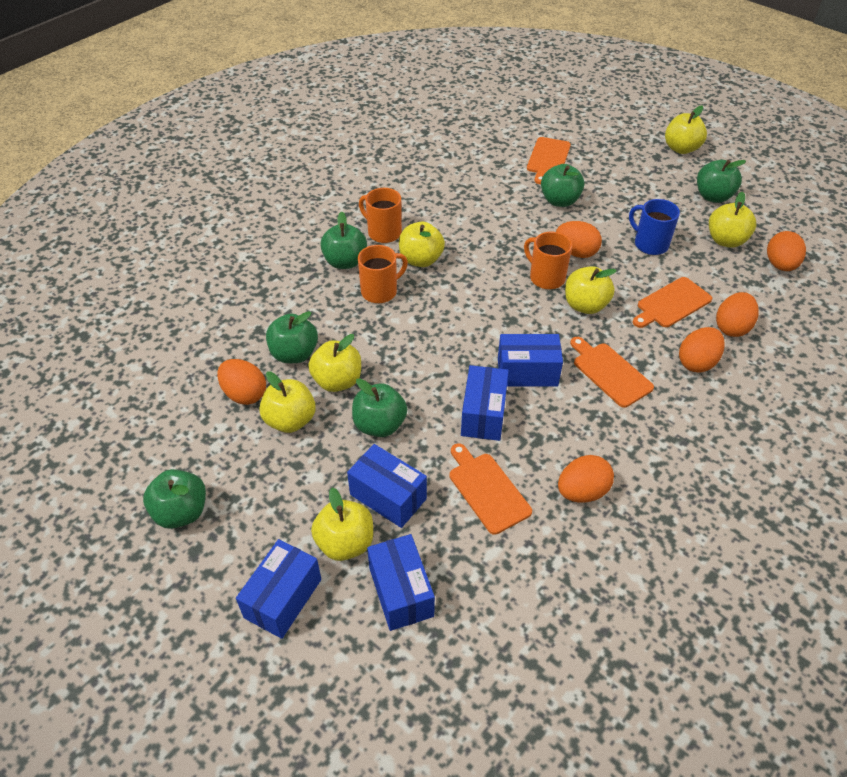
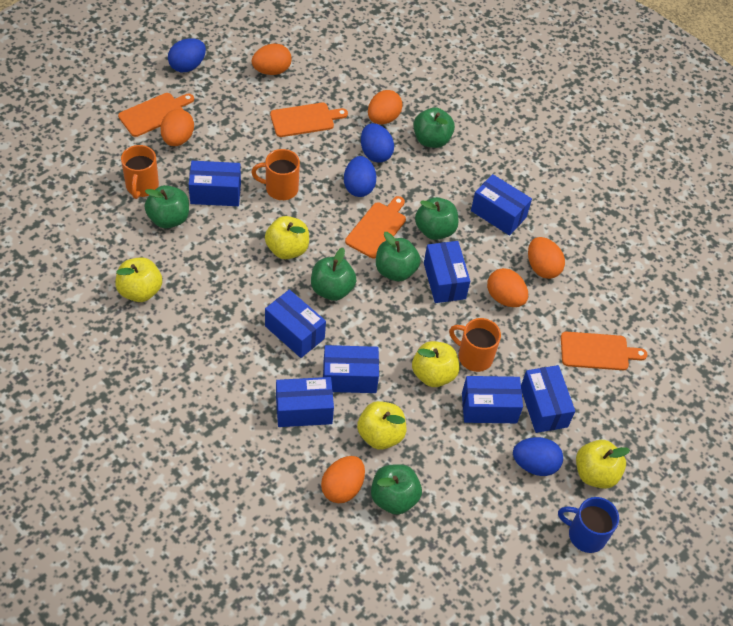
blue box: 5 -> 8
blue egg: 0 -> 4
yellow apple: 7 -> 5

